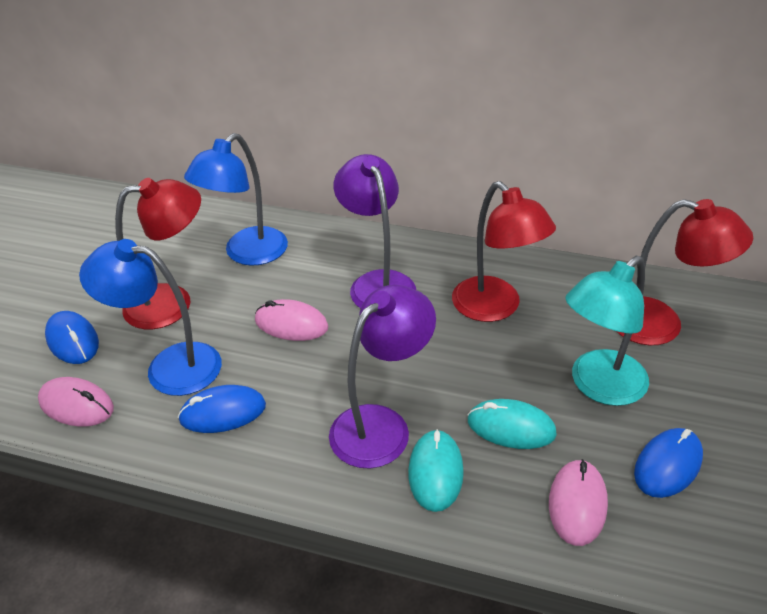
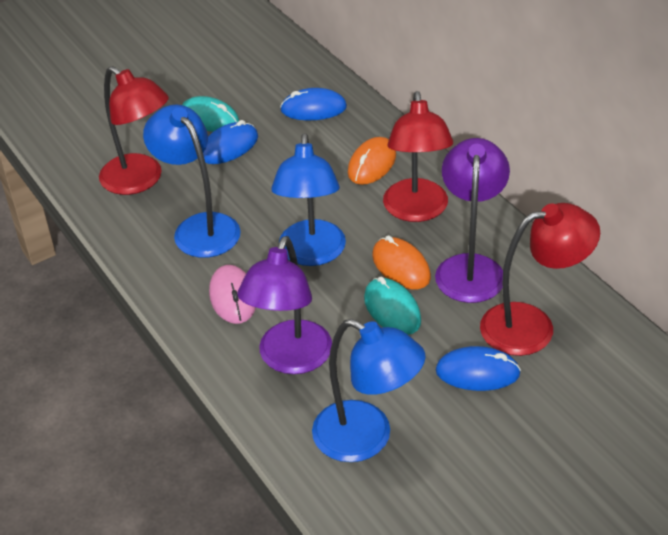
blue lamp: 2 -> 3
orange mouse: 0 -> 2
pink mouse: 3 -> 1
turquoise lamp: 1 -> 0

